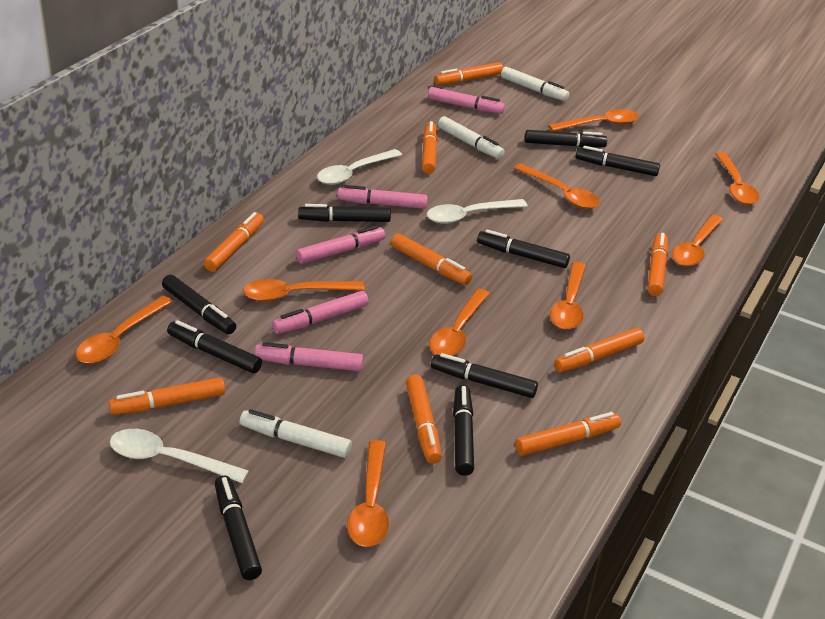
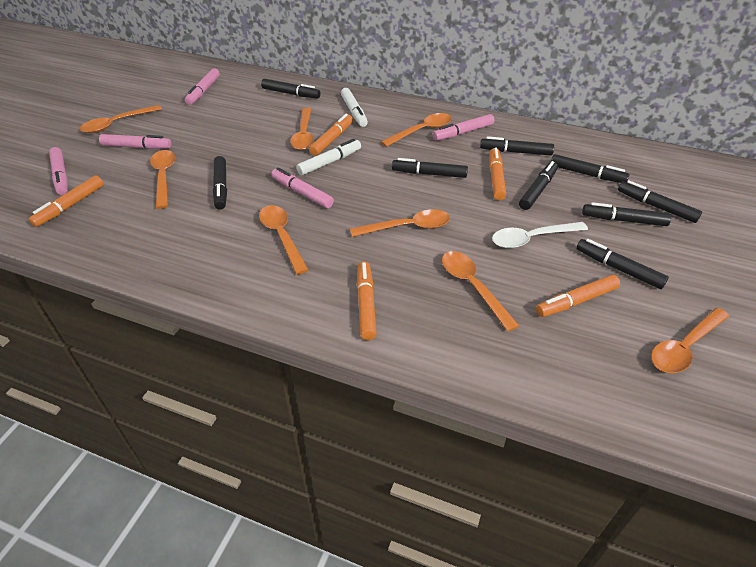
orange marker: 9 -> 5
orange spoon: 9 -> 8
white marker: 3 -> 2
white spoon: 3 -> 1

